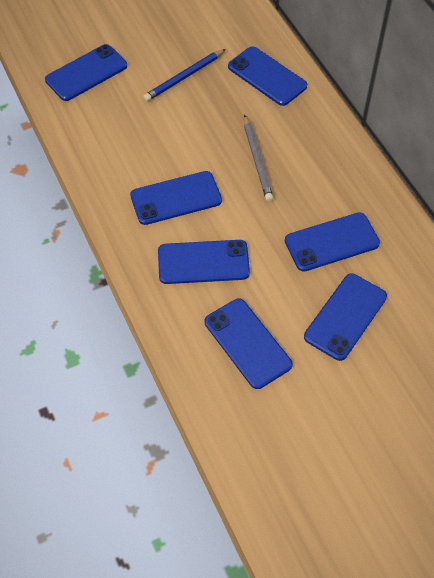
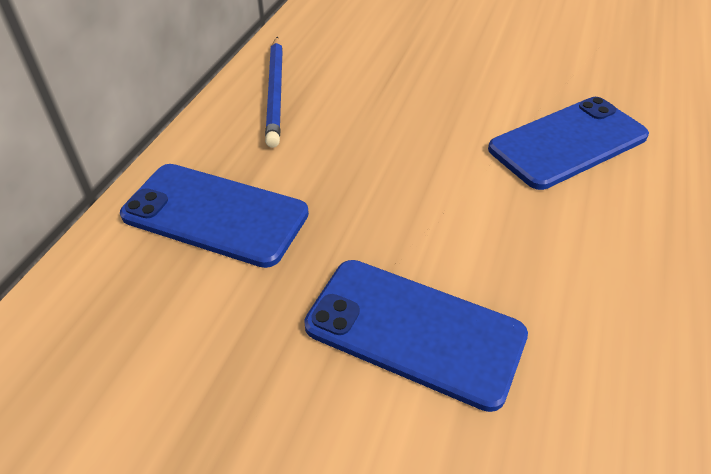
blue phone: 7 -> 3
grey pencil: 1 -> 0

